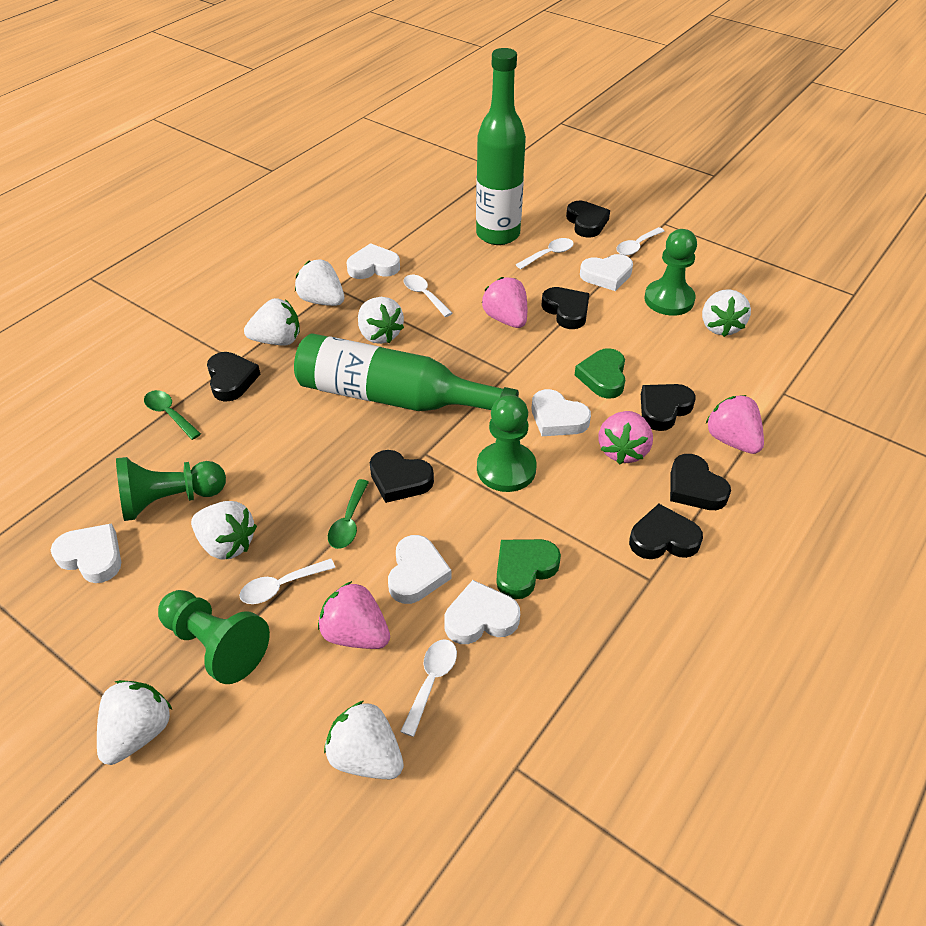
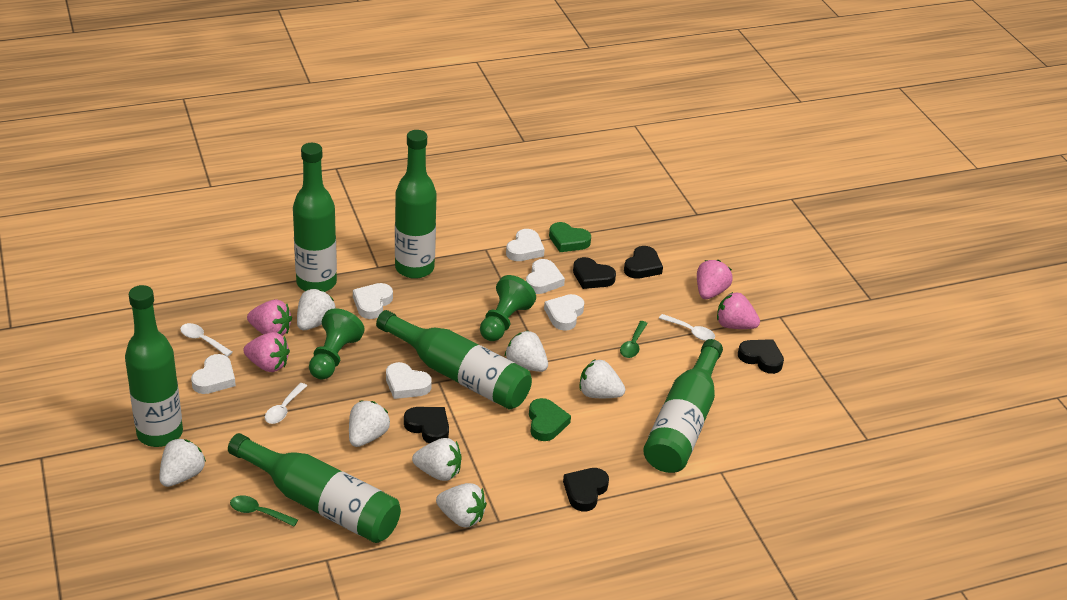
black heart: 7 -> 5
green bottle: 2 -> 6
green pawn: 4 -> 2
white spoon: 5 -> 3

